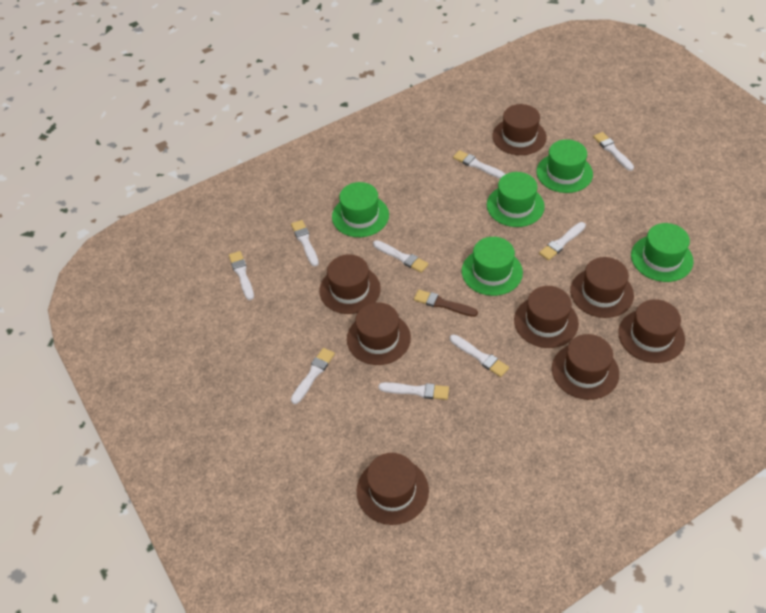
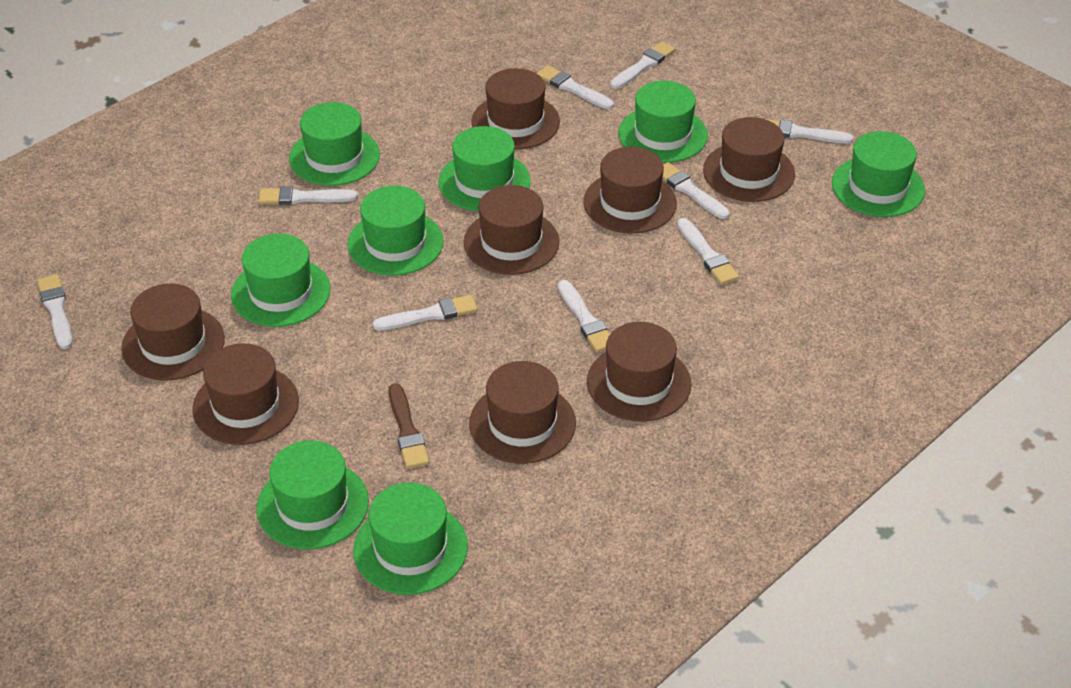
green hat: 5 -> 8

